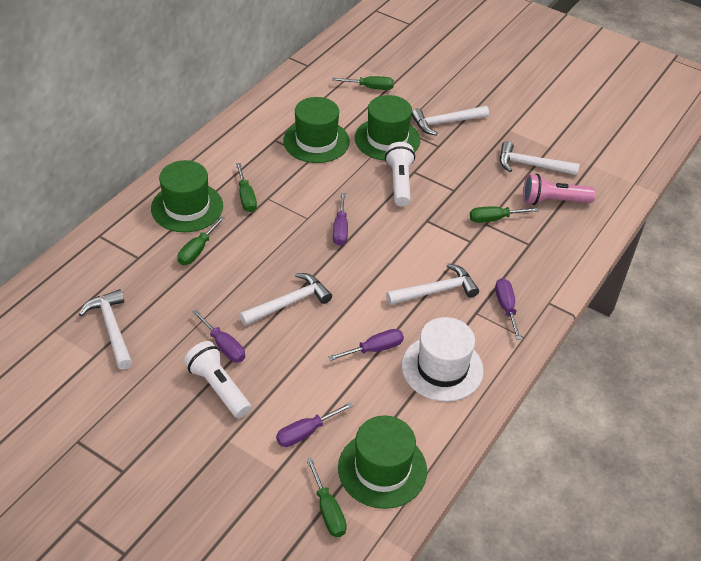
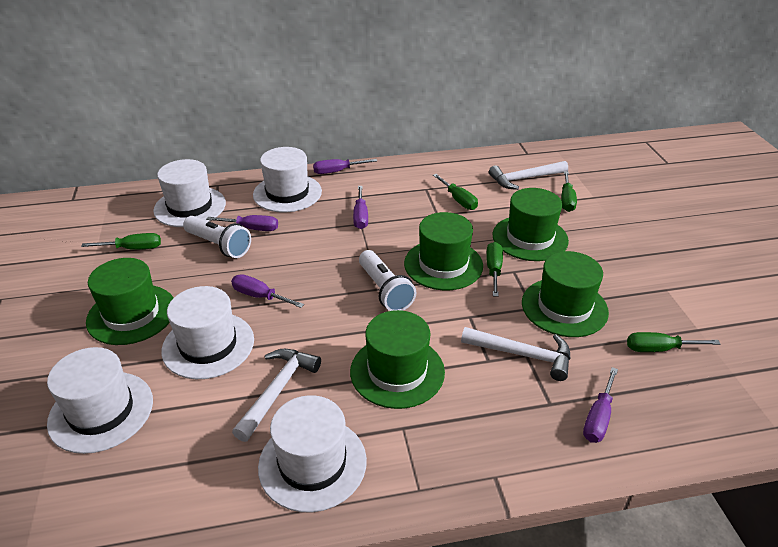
green hat: 4 -> 5
pink flashlight: 1 -> 0
white hammer: 5 -> 3
white hat: 1 -> 5

